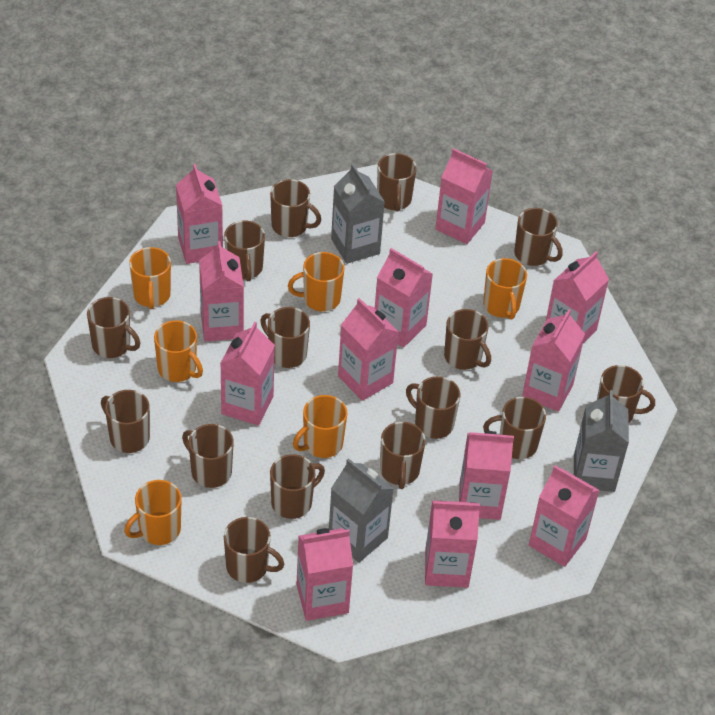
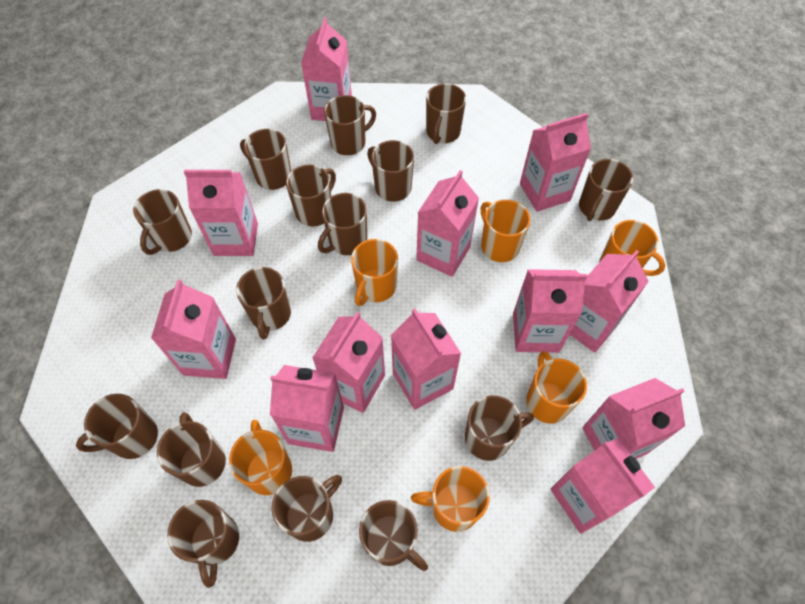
grey carton: 3 -> 0

